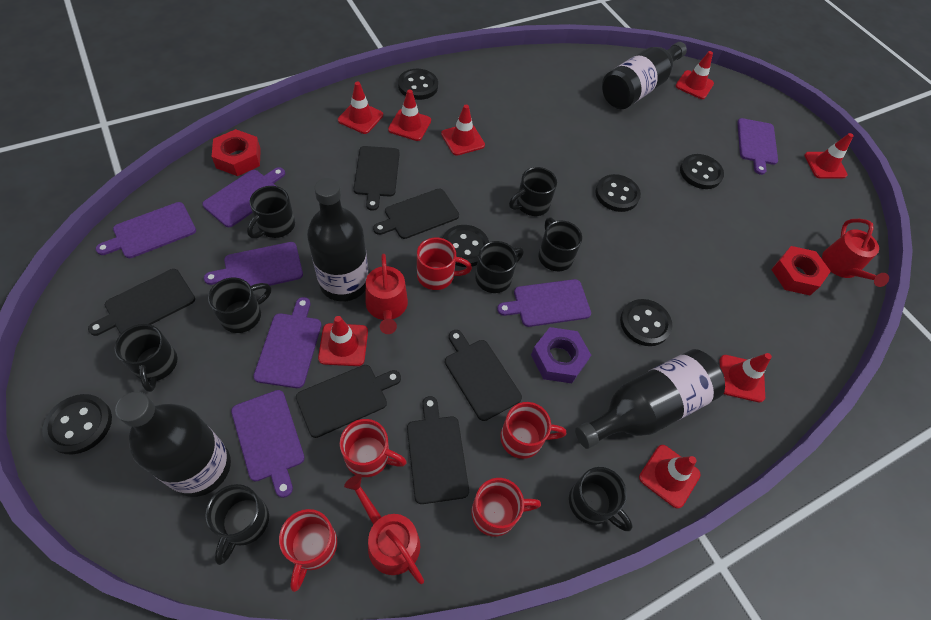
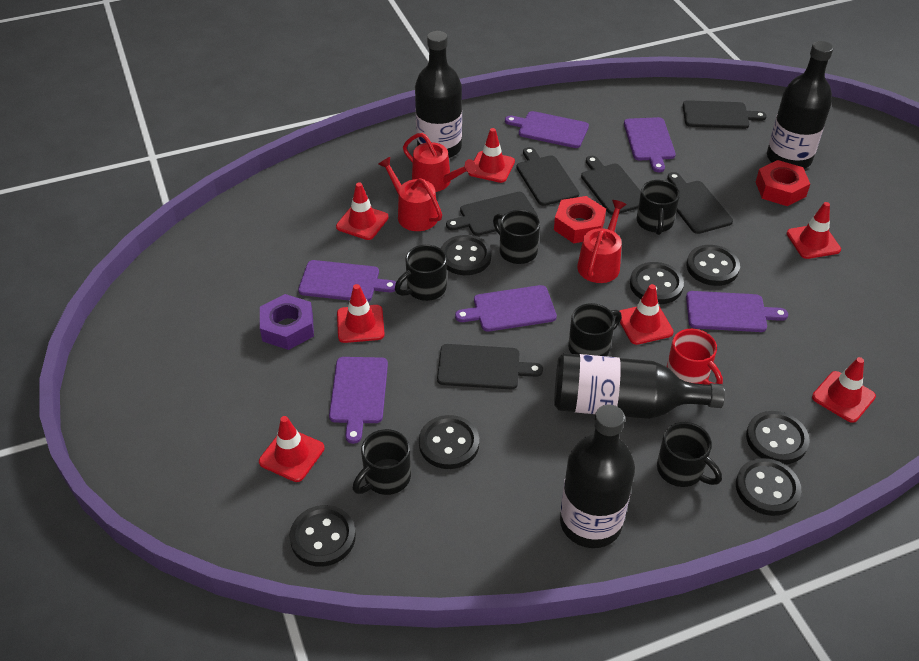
black button: 6 -> 7
black mug: 8 -> 6
purple cutting board: 7 -> 6
red mug: 5 -> 1
red traffic cone: 8 -> 7

